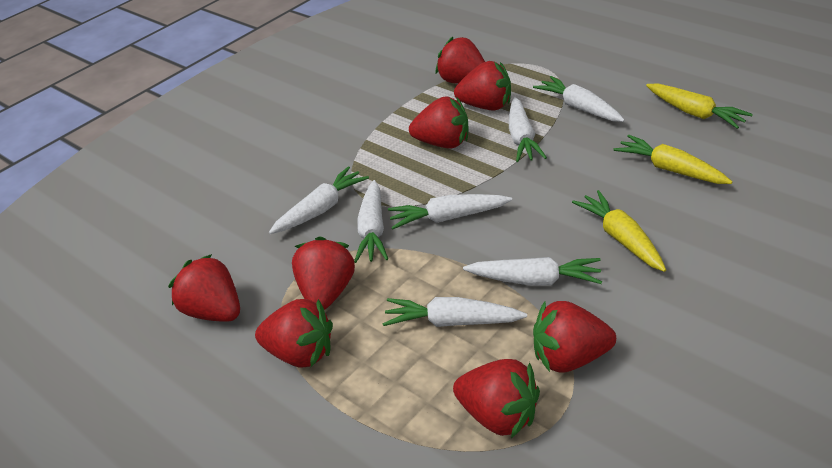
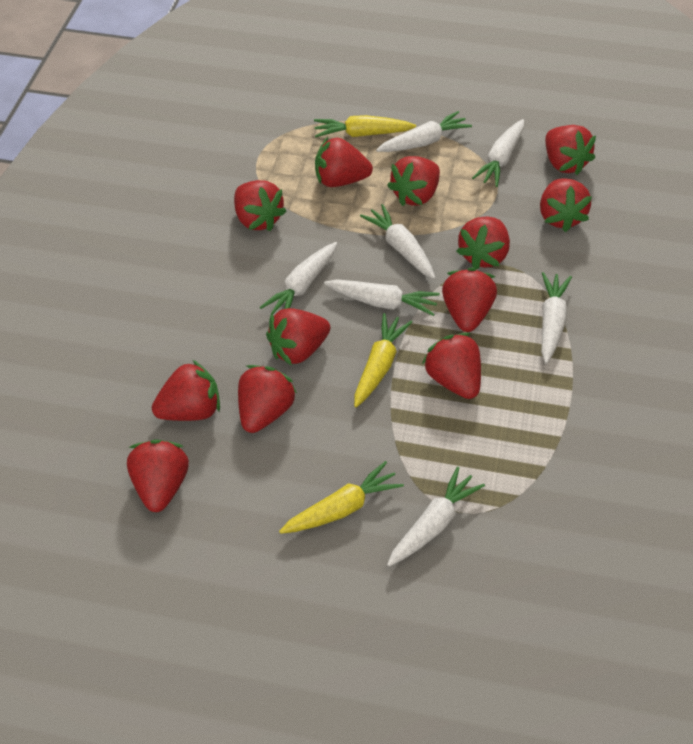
red strawberry: 8 -> 12

